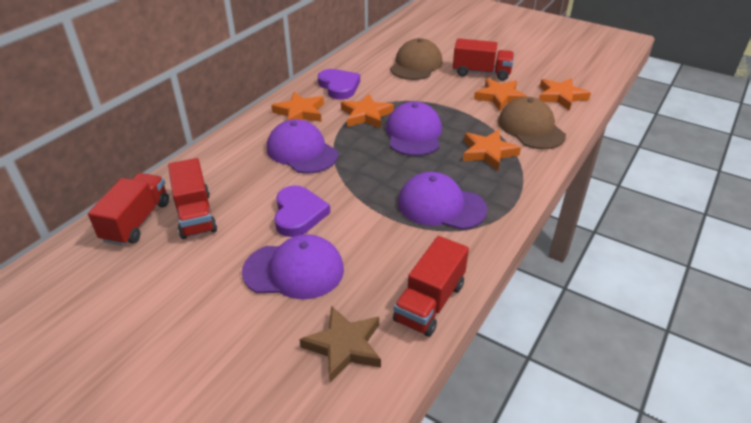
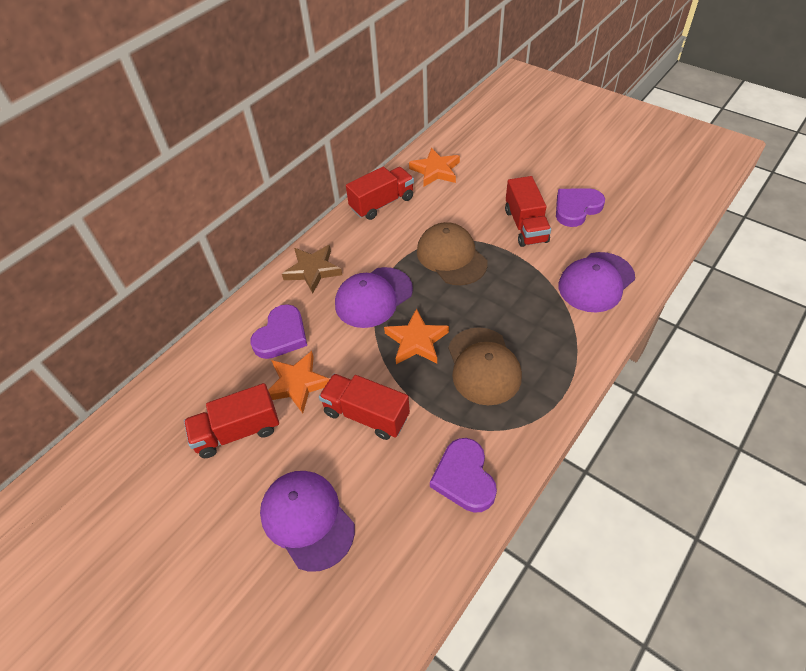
orange star: 5 -> 3
purple cap: 4 -> 3
purple heart: 2 -> 3

